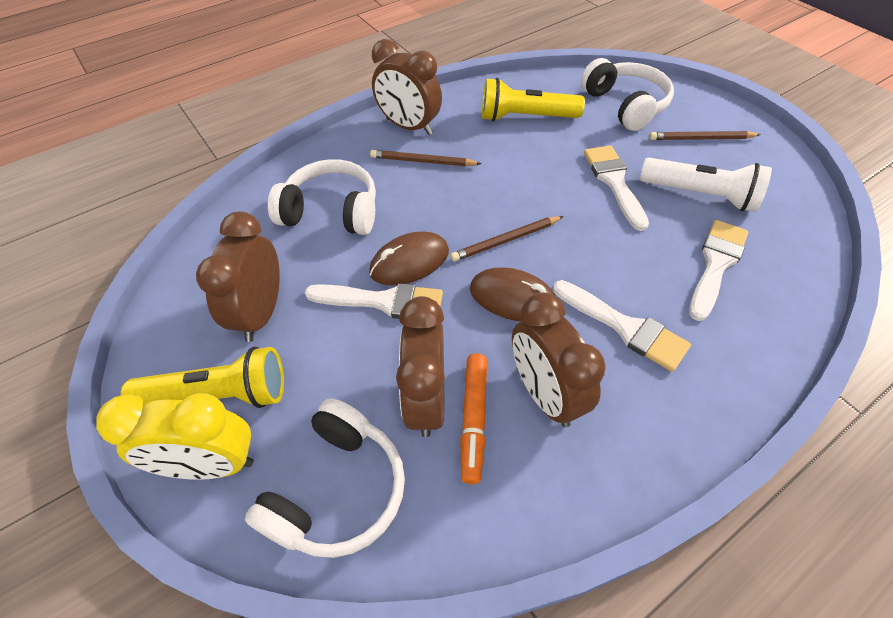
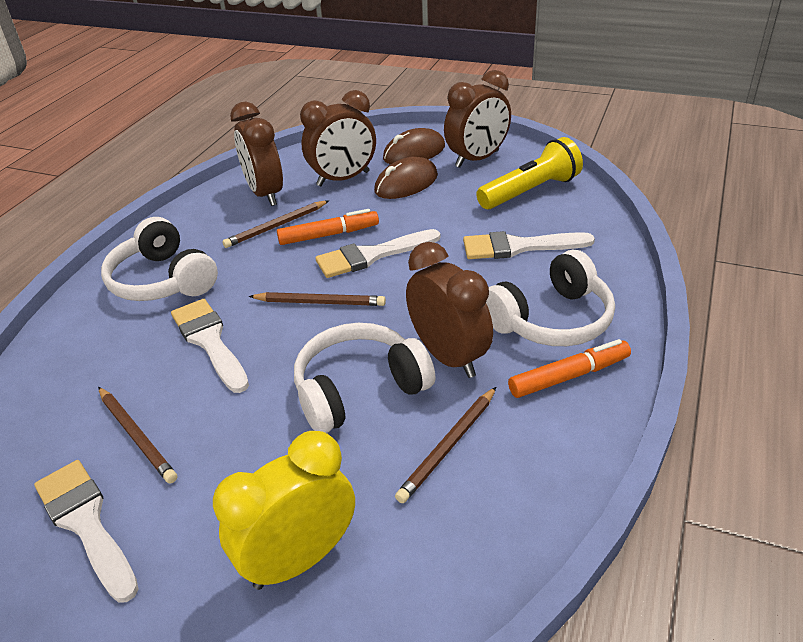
brown pencil: 3 -> 4
orange marker: 1 -> 2
white flashlight: 1 -> 0
yellow flashlight: 2 -> 1

